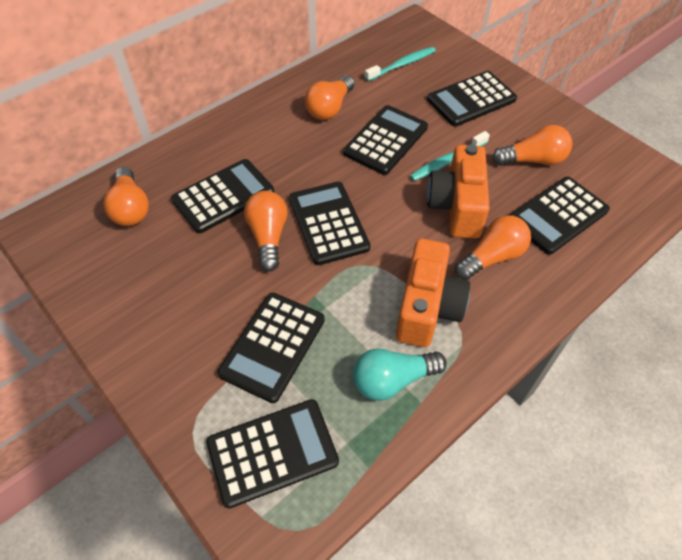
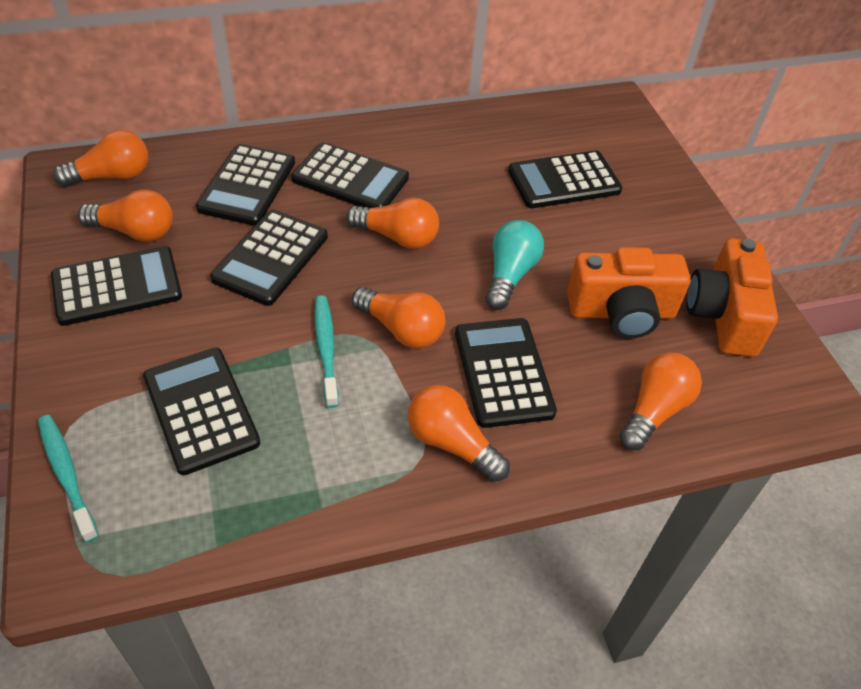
orange light bulb: 5 -> 6

